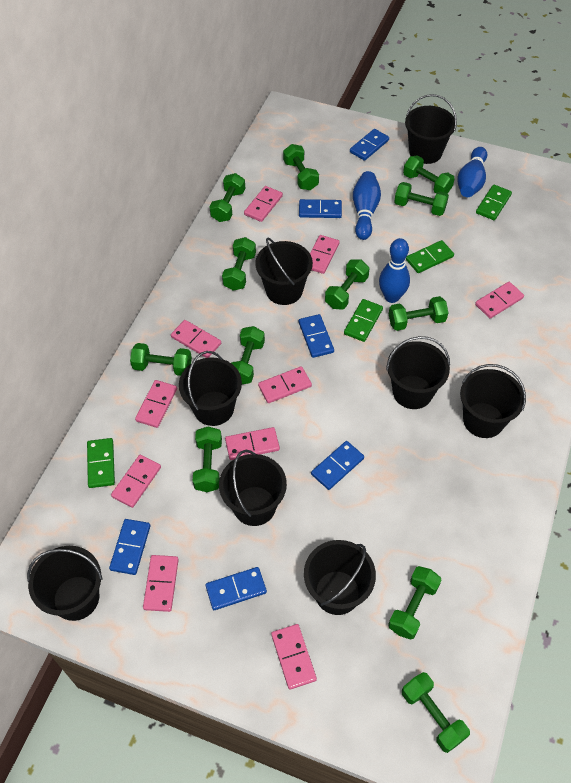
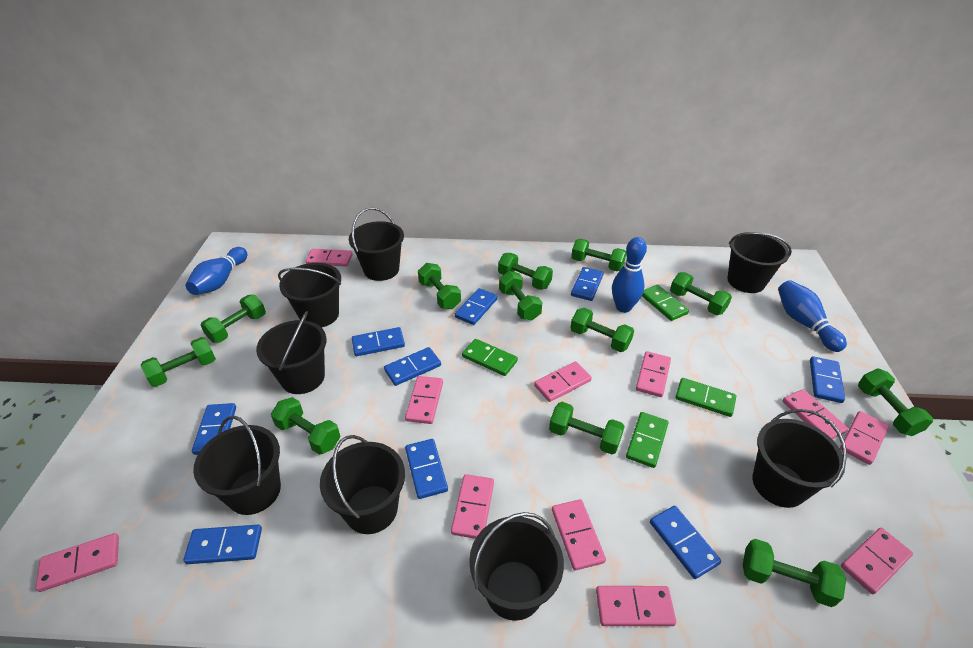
blue domino: 6 -> 9
pink domino: 10 -> 11

